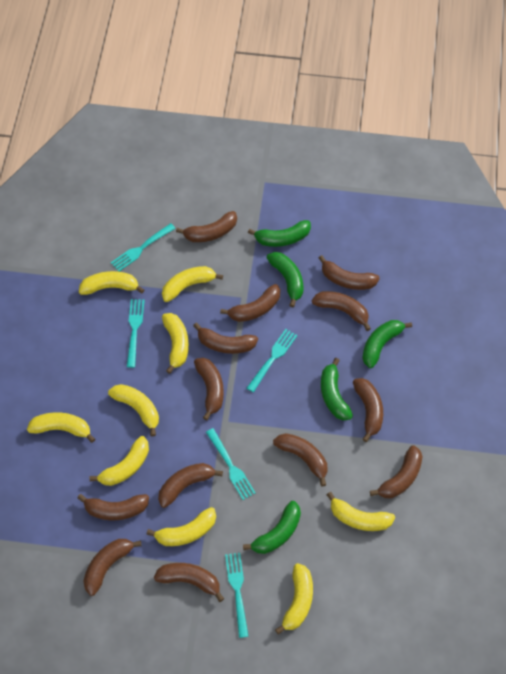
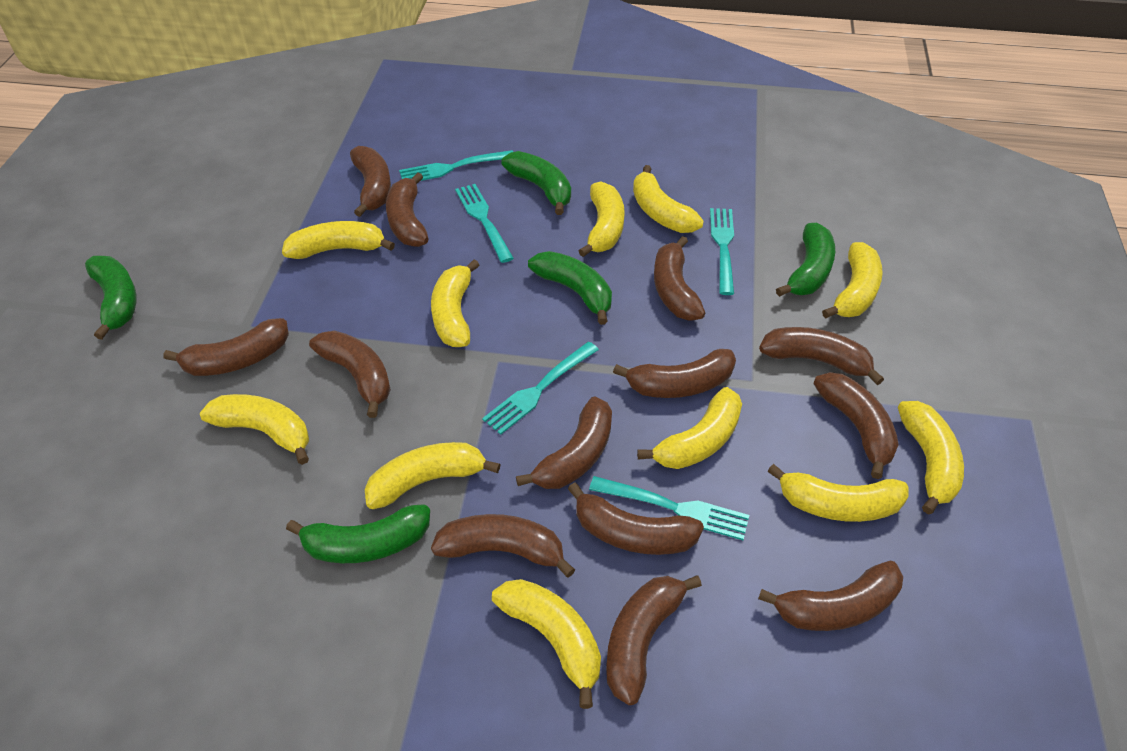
yellow banana: 9 -> 11

